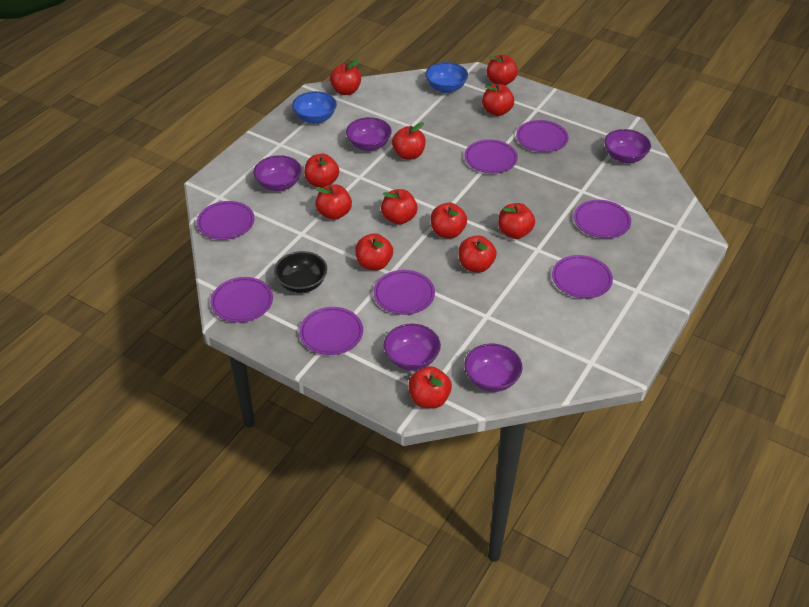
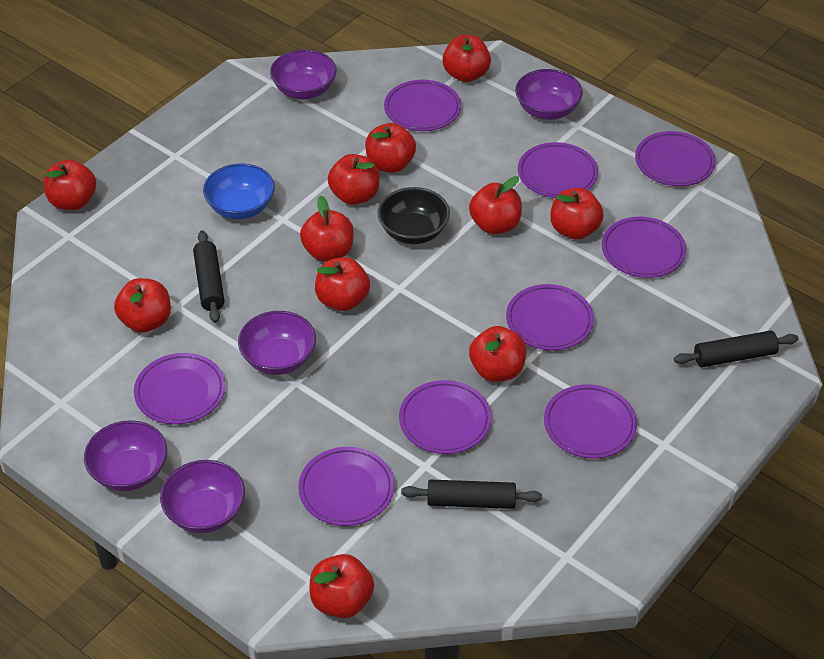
black rolling pin: 0 -> 3
blue bowl: 2 -> 1
purple plate: 8 -> 9
red apple: 12 -> 11

